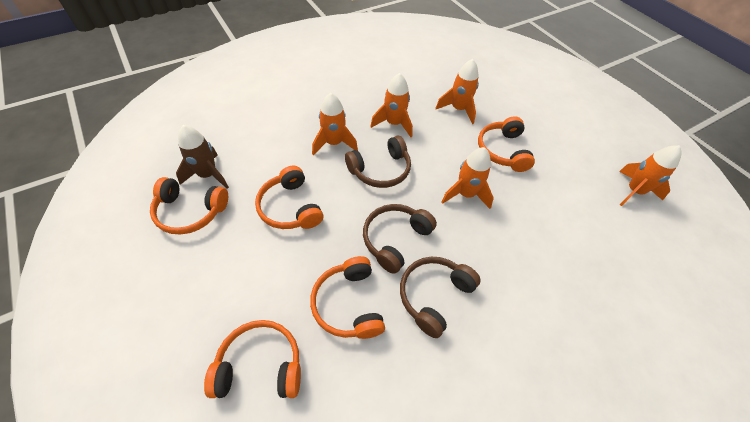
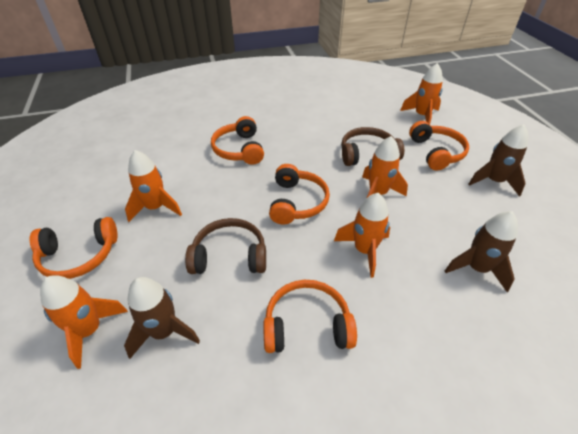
brown headphones: 3 -> 2
brown rocket: 1 -> 3

